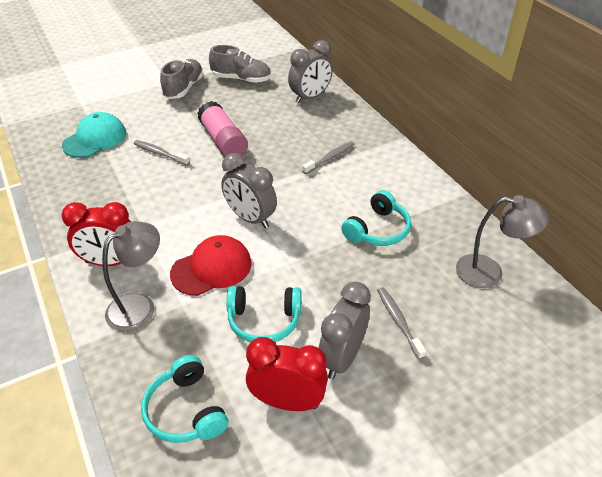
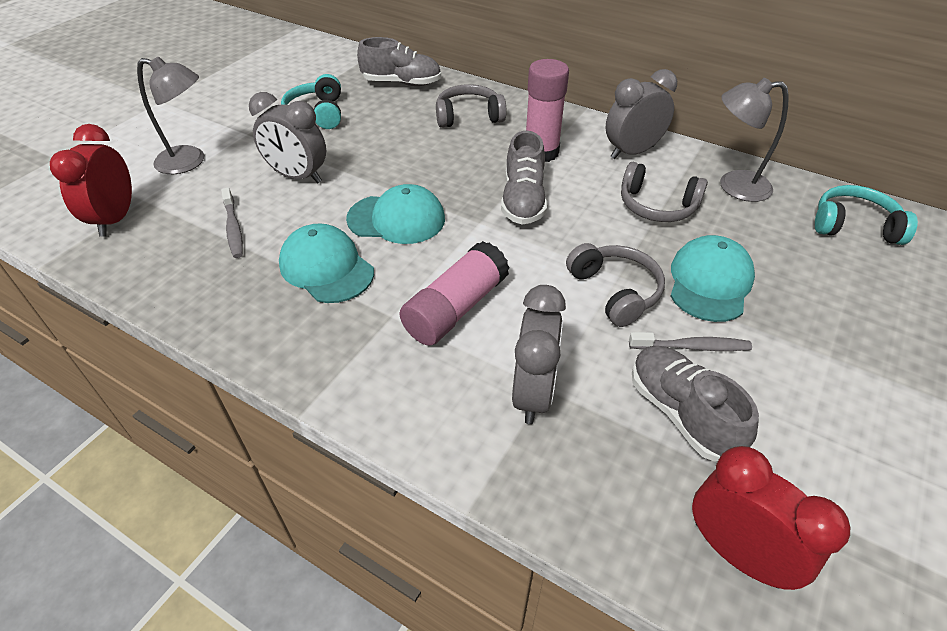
grey headphones: 0 -> 3
grey shoe: 2 -> 3
grey toothbrush: 3 -> 2
pink glue stick: 1 -> 2
red cap: 1 -> 0
turquoise cap: 1 -> 3
turquoise headphones: 3 -> 2

